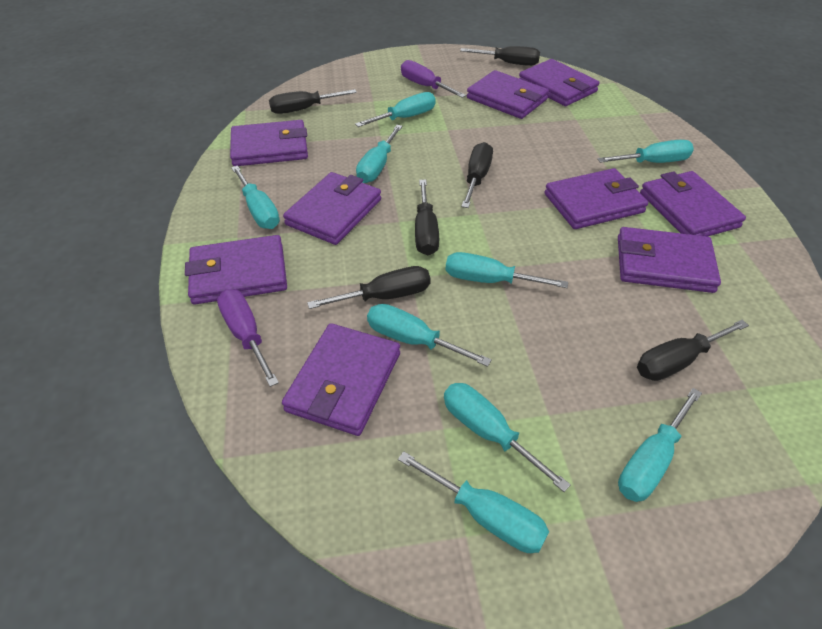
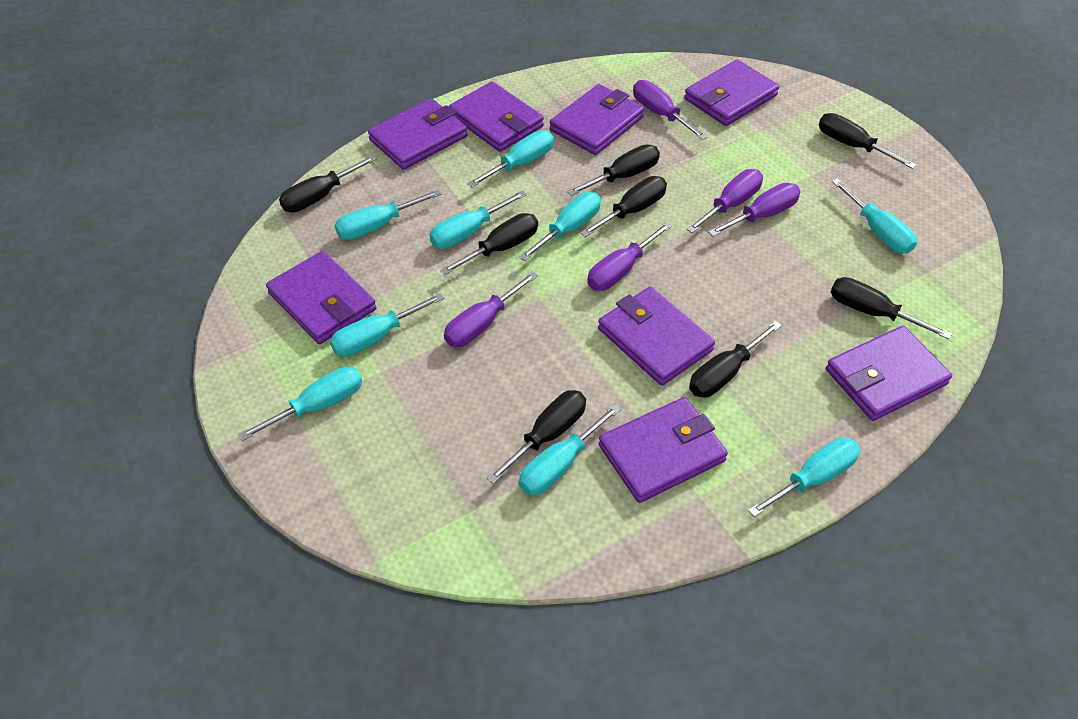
black screwdriver: 6 -> 8
purple screwdriver: 2 -> 5
purple wallet: 9 -> 8

